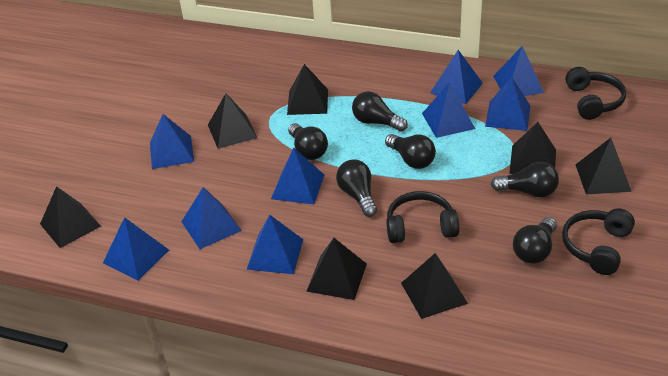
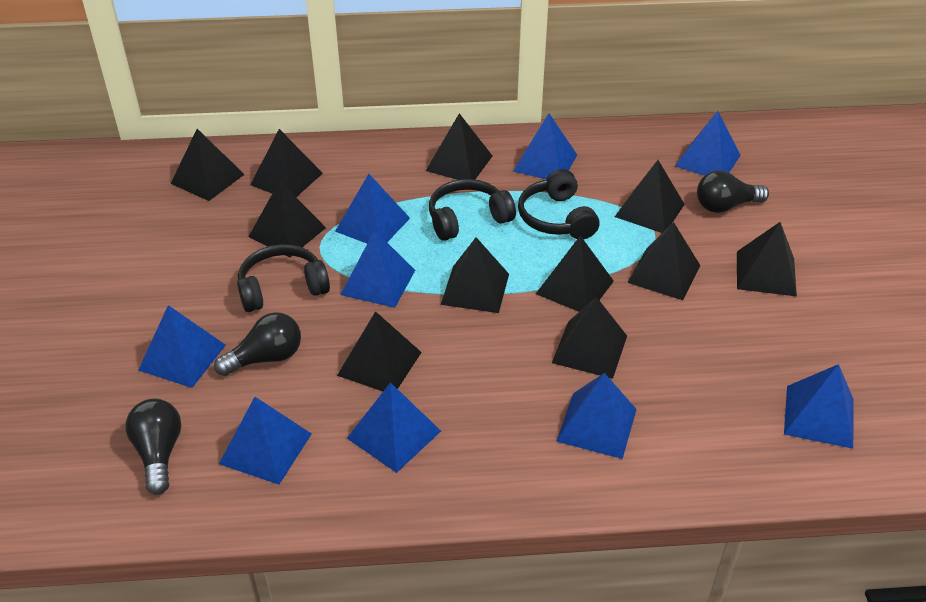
black light bulb: 6 -> 3
black pyramid: 7 -> 11

